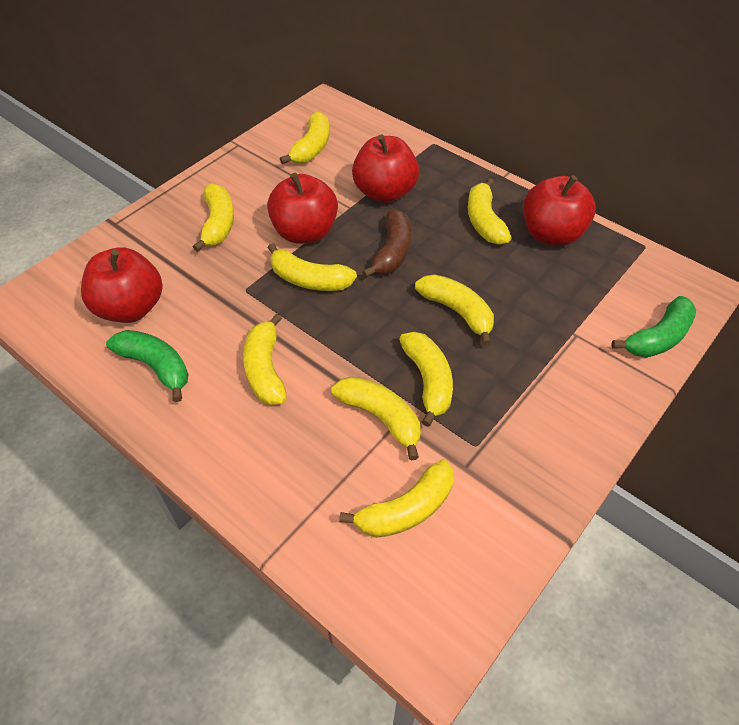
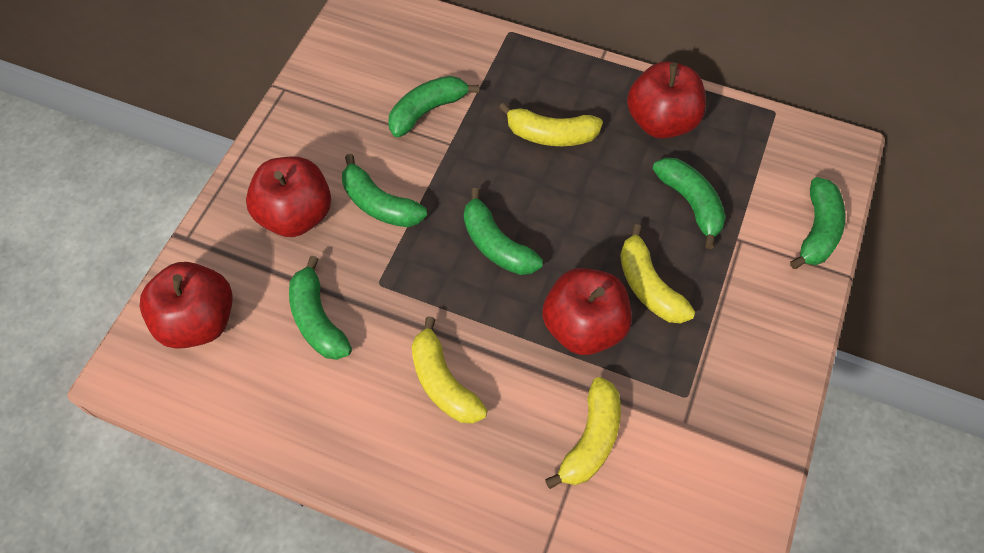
brown banana: 1 -> 0
green banana: 2 -> 6
yellow banana: 9 -> 4

